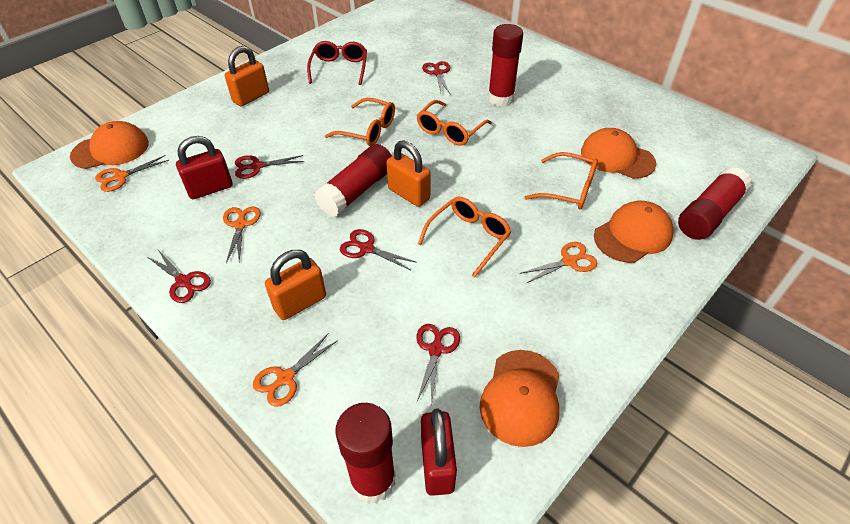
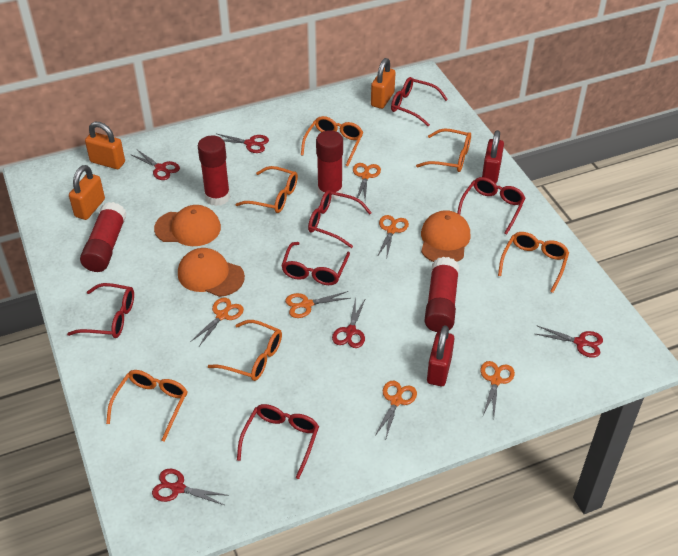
orange cap: 4 -> 3
orange glasses: 4 -> 6
orange scissors: 4 -> 6
red glasses: 1 -> 6

